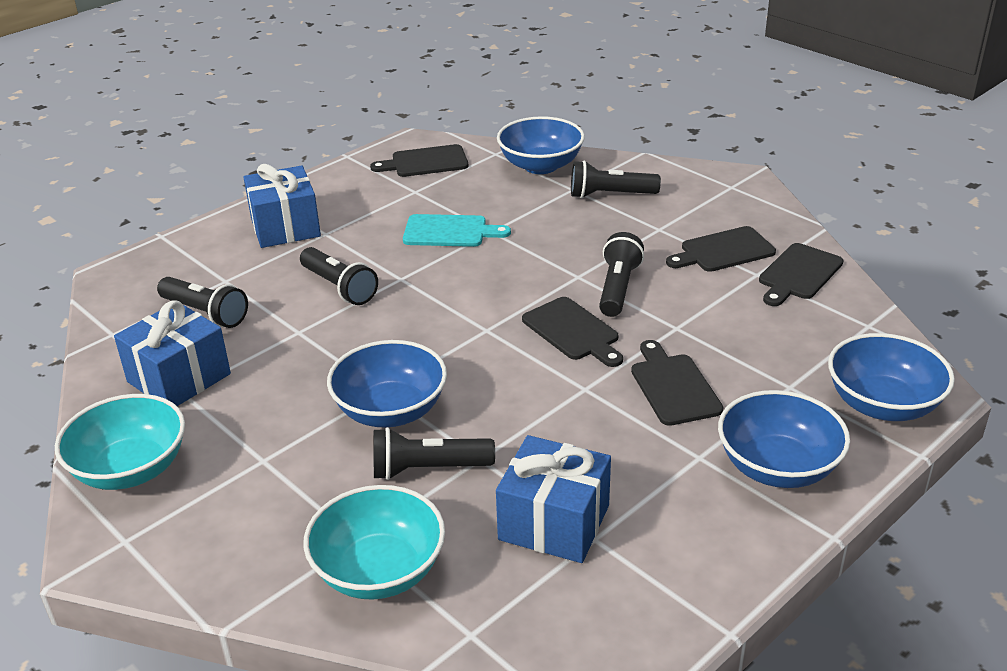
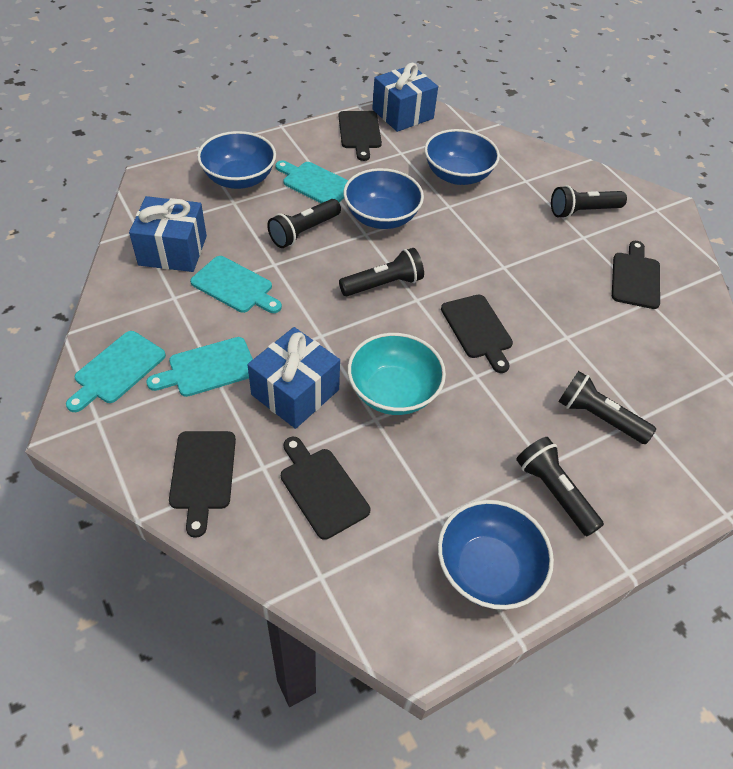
turquoise bowl: 2 -> 1
turquoise cutting board: 1 -> 4

